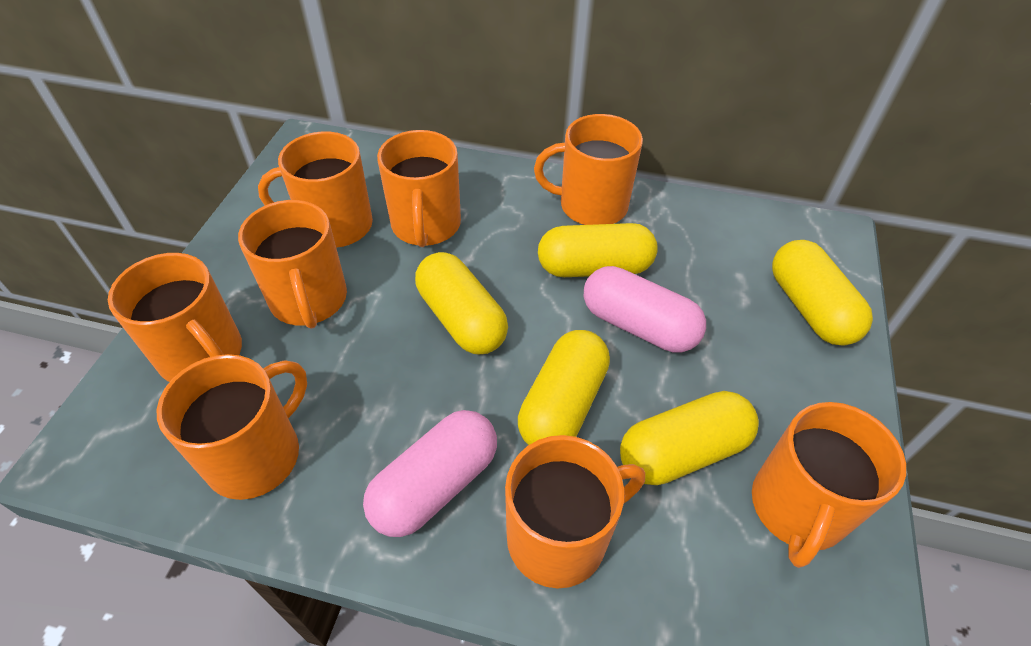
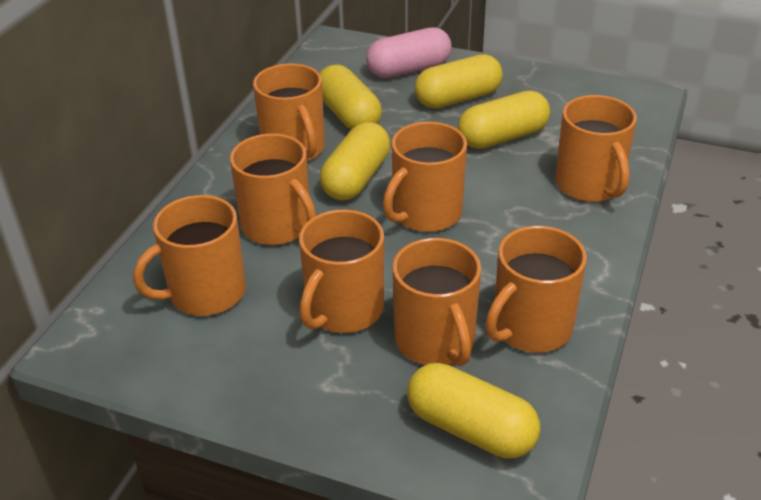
pink capsule: 2 -> 1

